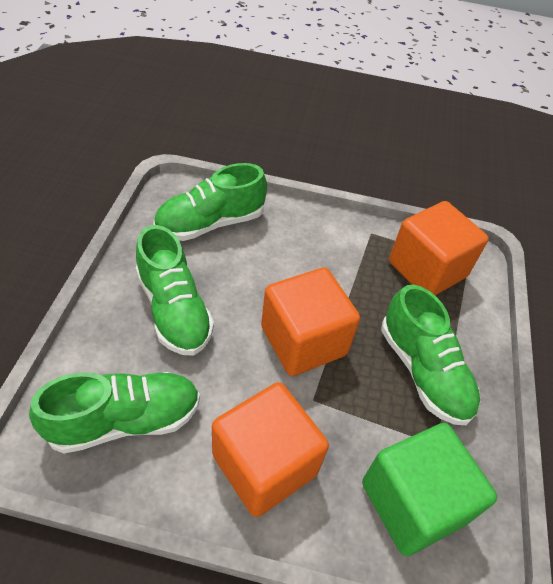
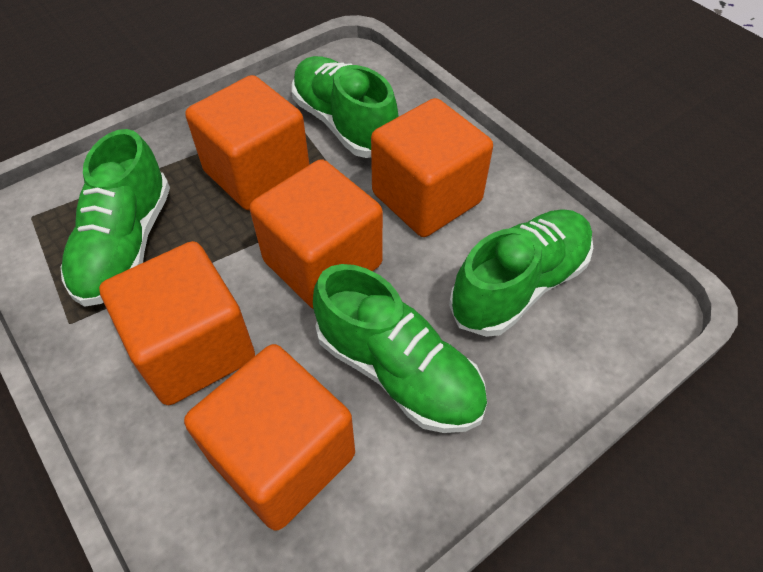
green cube: 1 -> 0
orange cube: 3 -> 5

